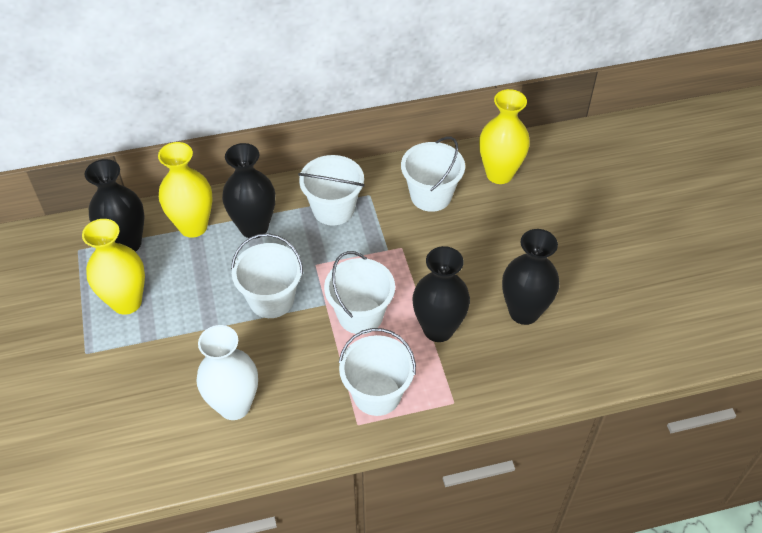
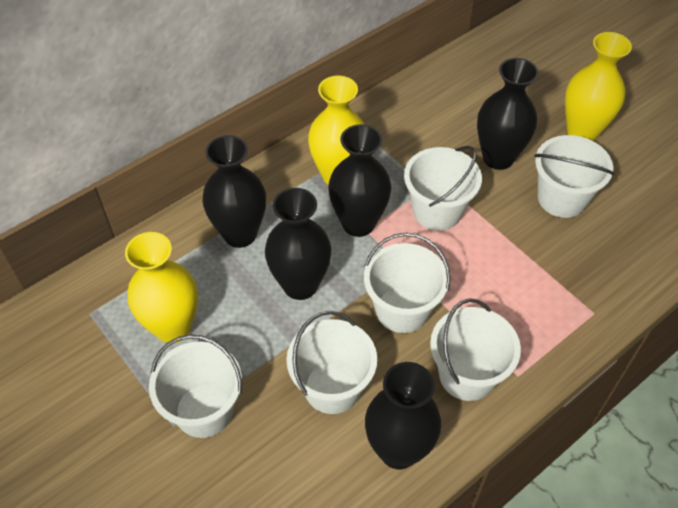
black vase: 4 -> 5
white bucket: 5 -> 6
white vase: 1 -> 0

